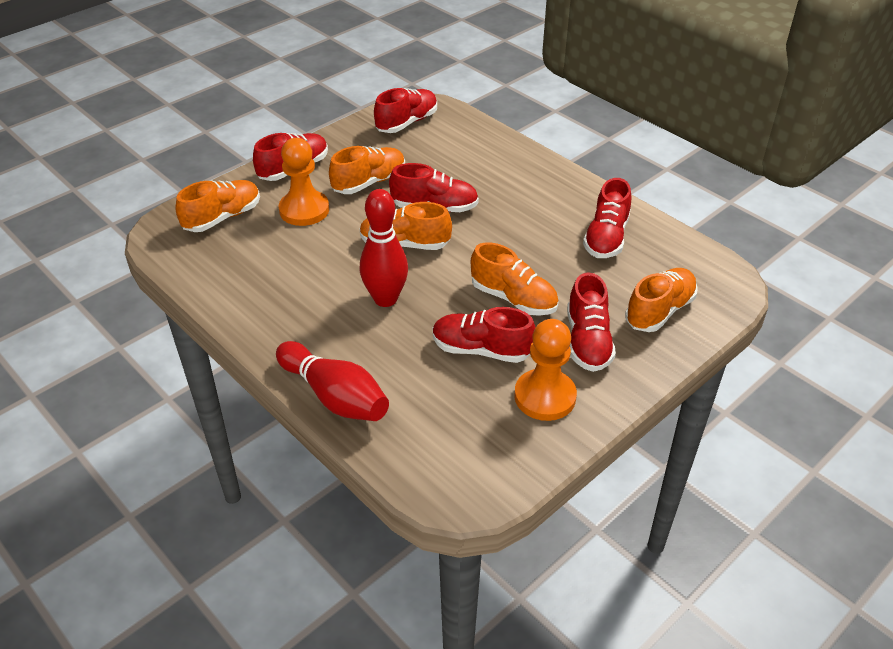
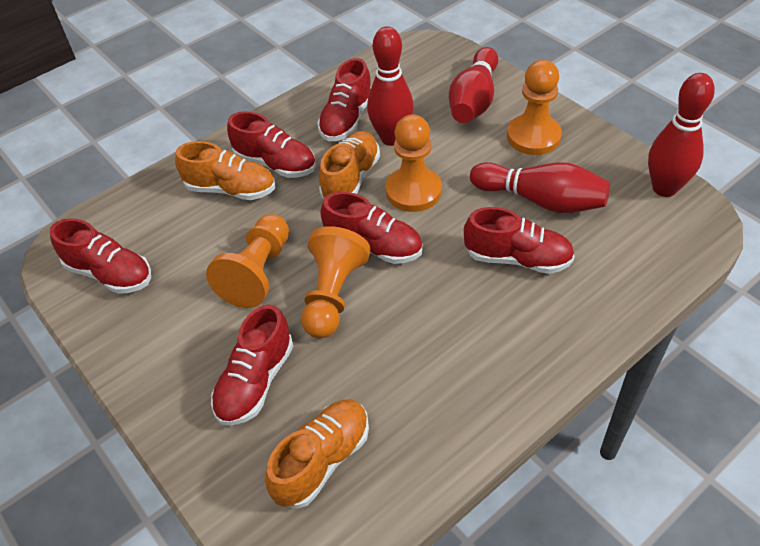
orange pawn: 2 -> 4
orange shoe: 5 -> 3
red bowling pin: 2 -> 4

